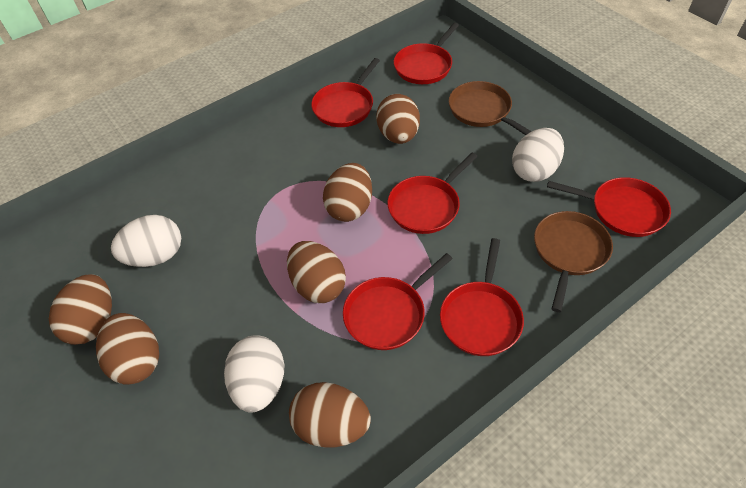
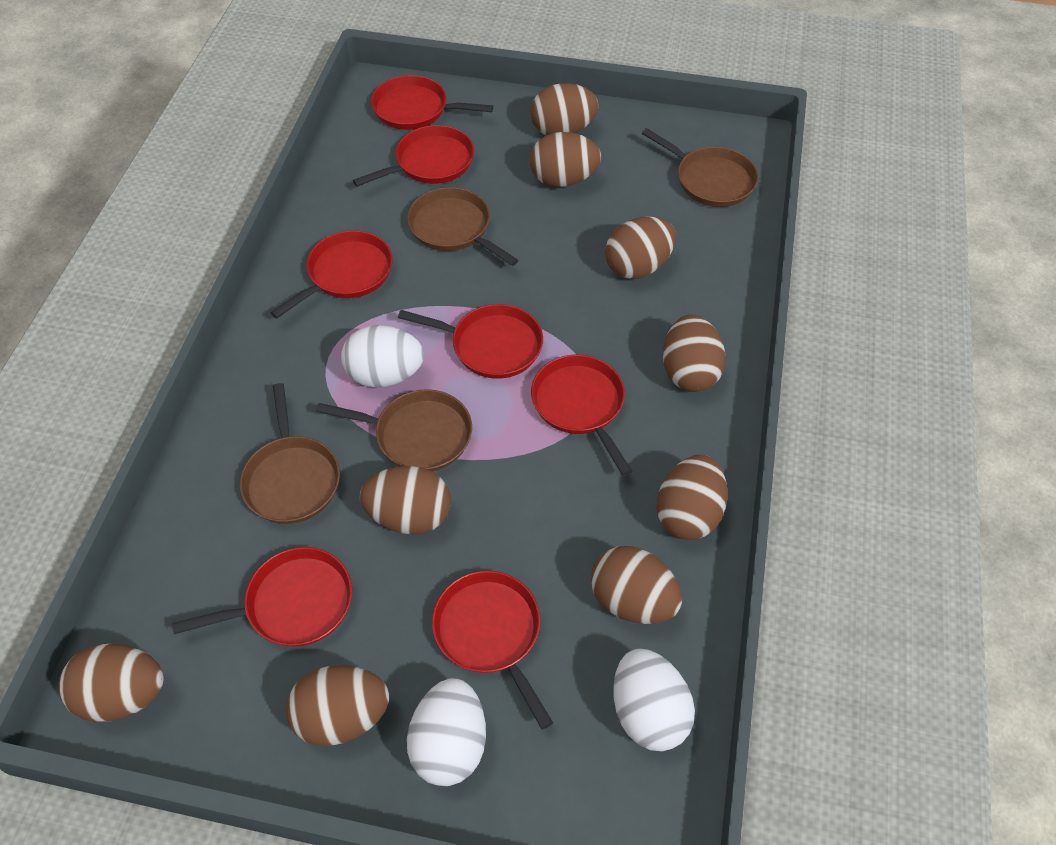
brown egg: 6 -> 9
brown pan: 2 -> 4
red pan: 6 -> 7

